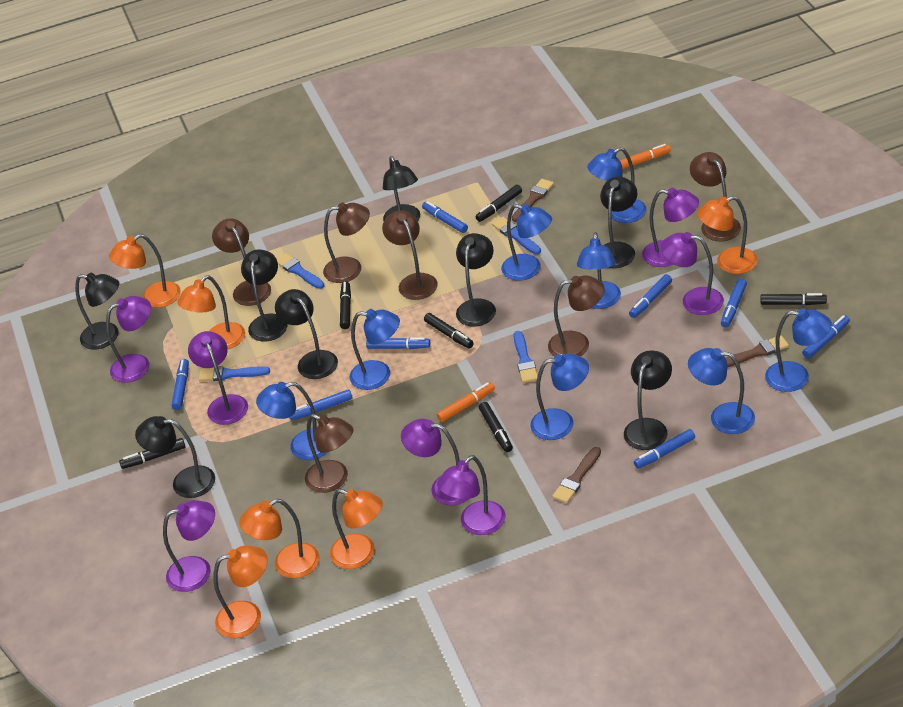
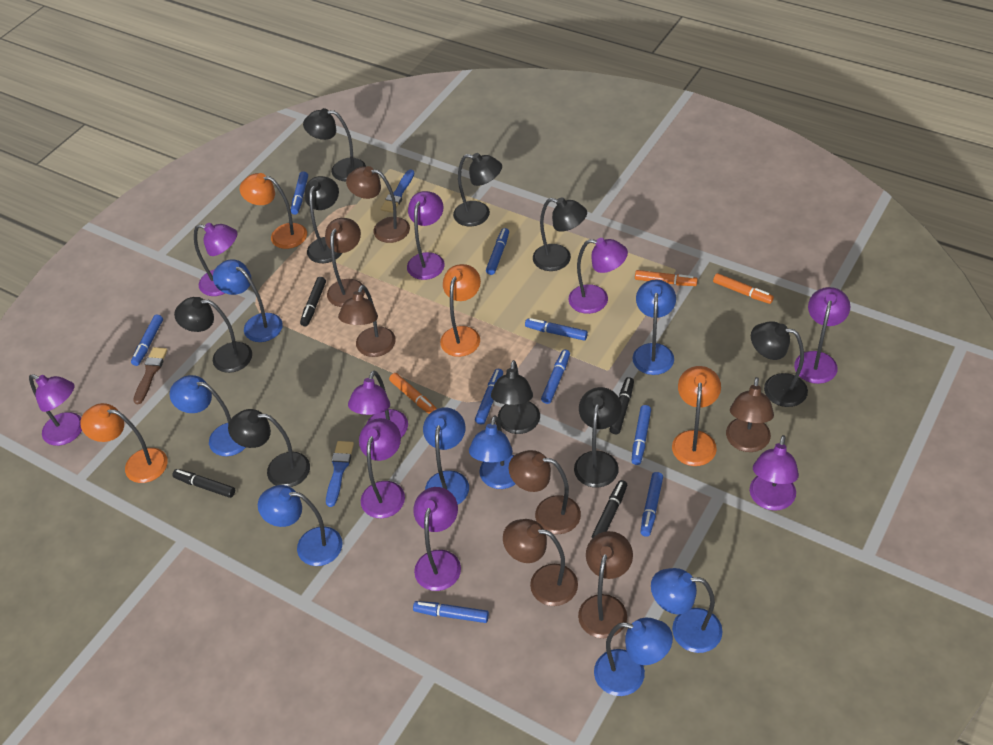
black lamp: 8 -> 9
black marker: 6 -> 4
blue brush: 4 -> 2
blue marker: 8 -> 9
brown brush: 3 -> 1
brown lamp: 6 -> 7
orange lamp: 6 -> 4
orange marker: 2 -> 3
purple lamp: 7 -> 9

